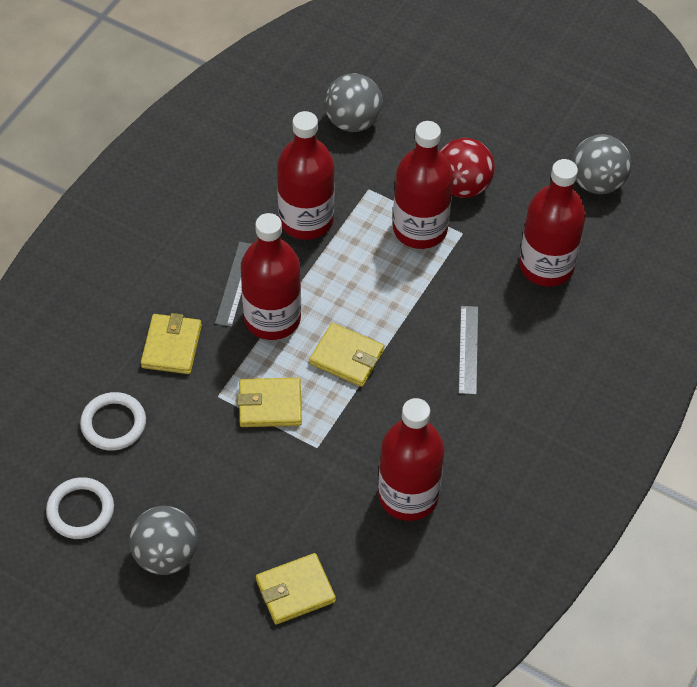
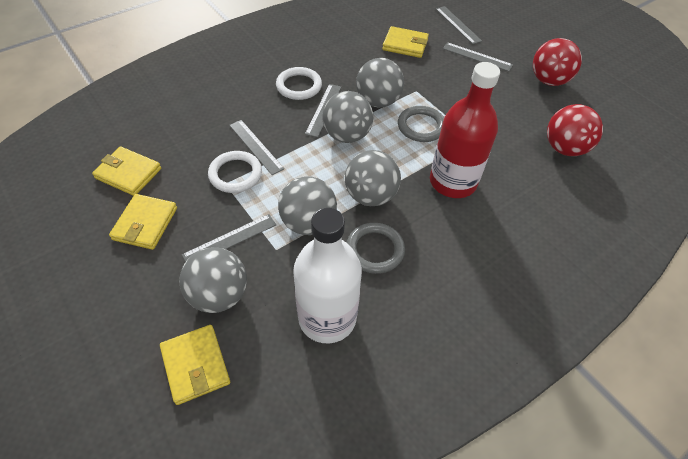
grey ball: 3 -> 5
grey ring: 0 -> 2
grey ruler: 2 -> 5
red ball: 1 -> 2
red bottle: 5 -> 1
white bottle: 0 -> 1

